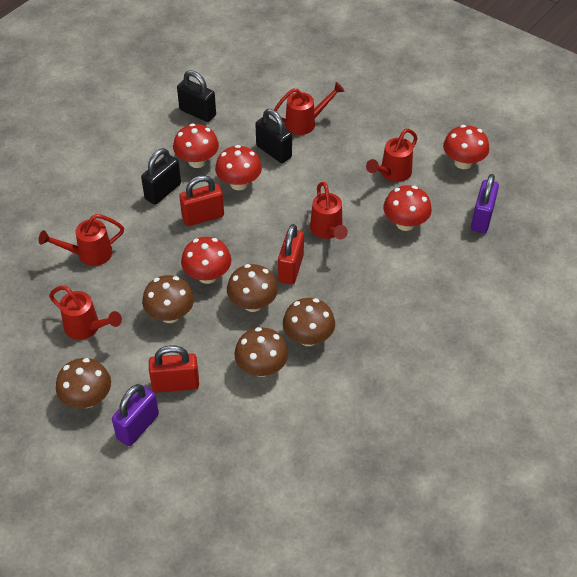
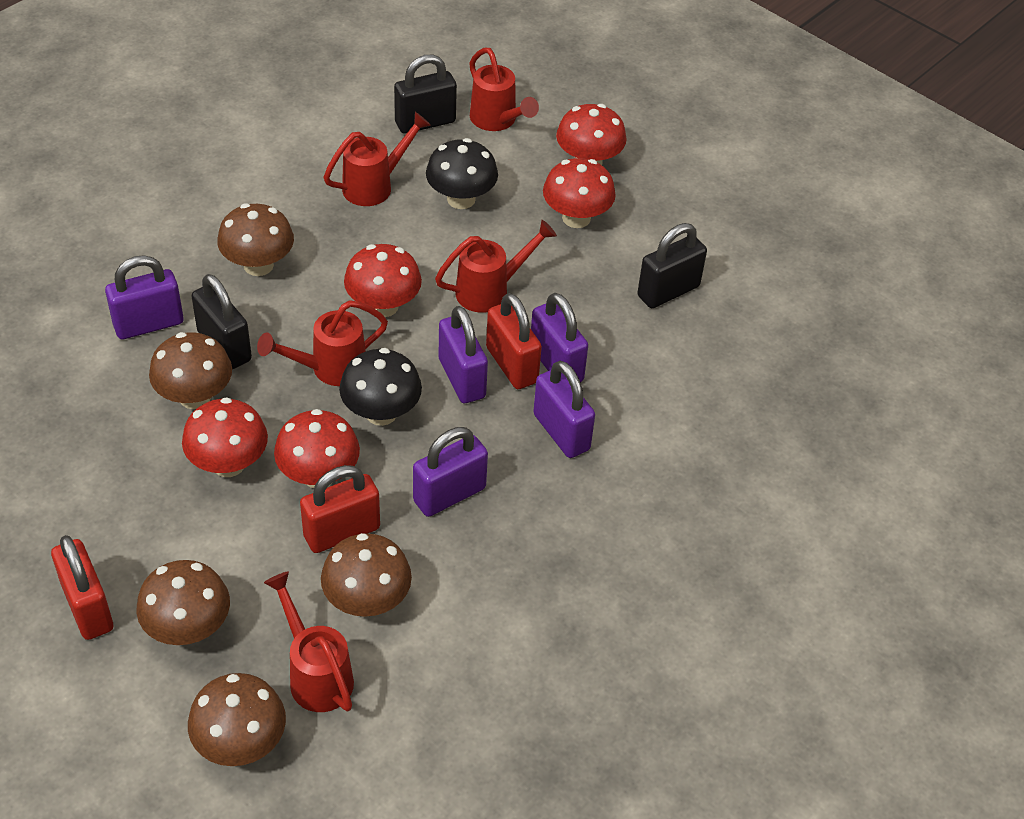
black mushroom: 0 -> 2
purple padlock: 2 -> 5

